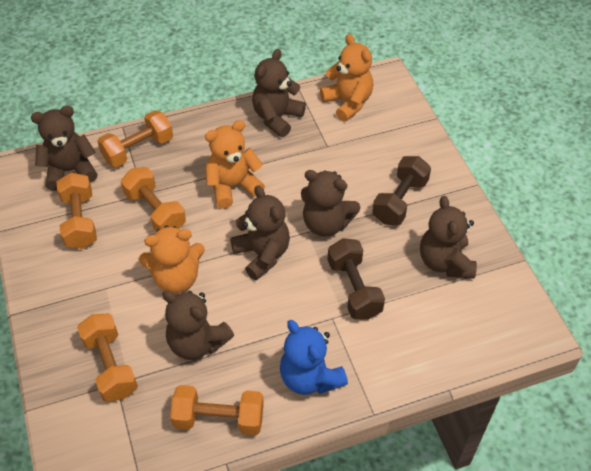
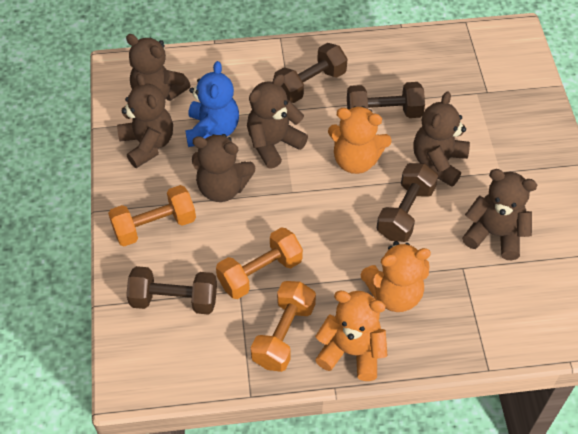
brown dumbbell: 2 -> 4
orange dumbbell: 5 -> 3

